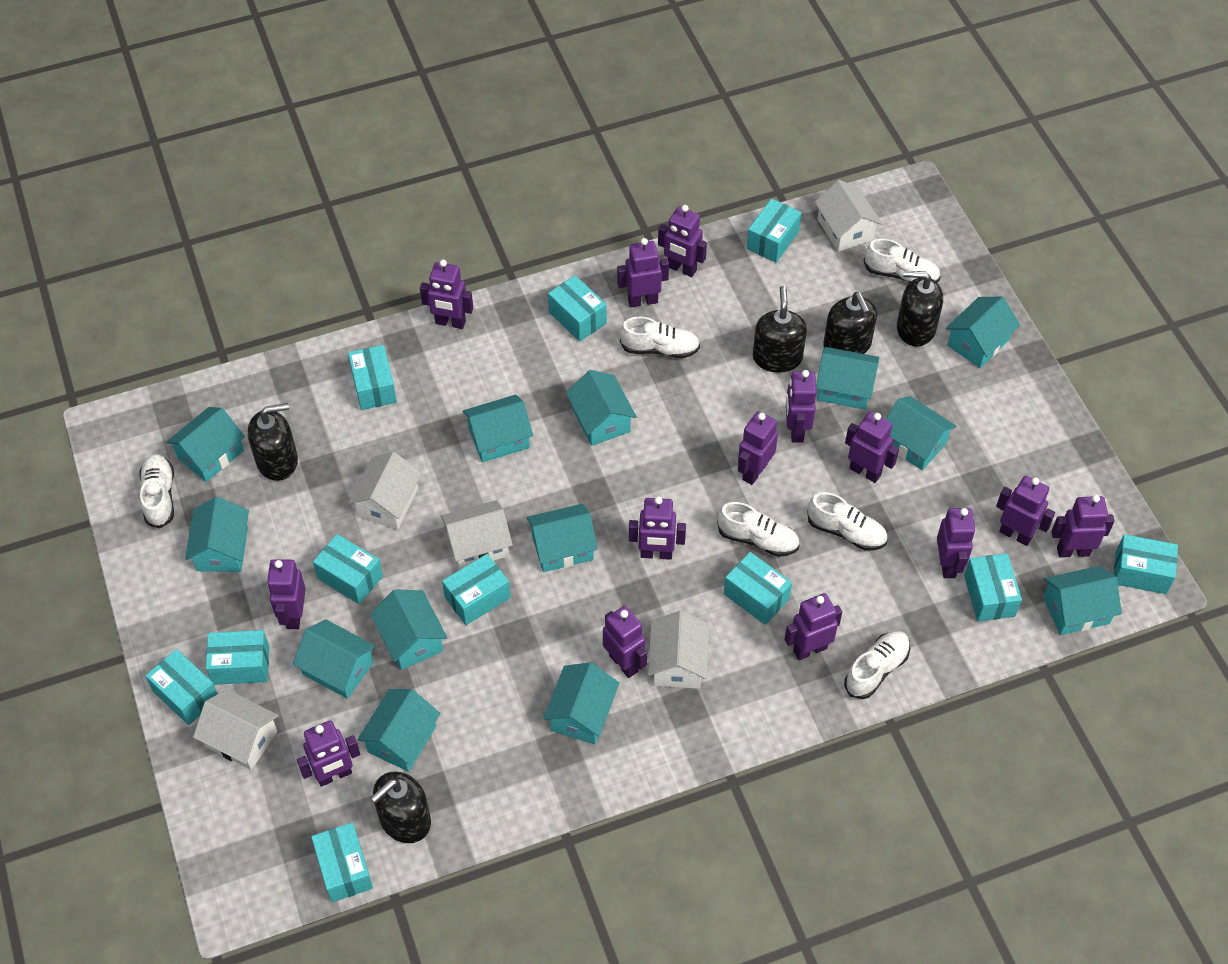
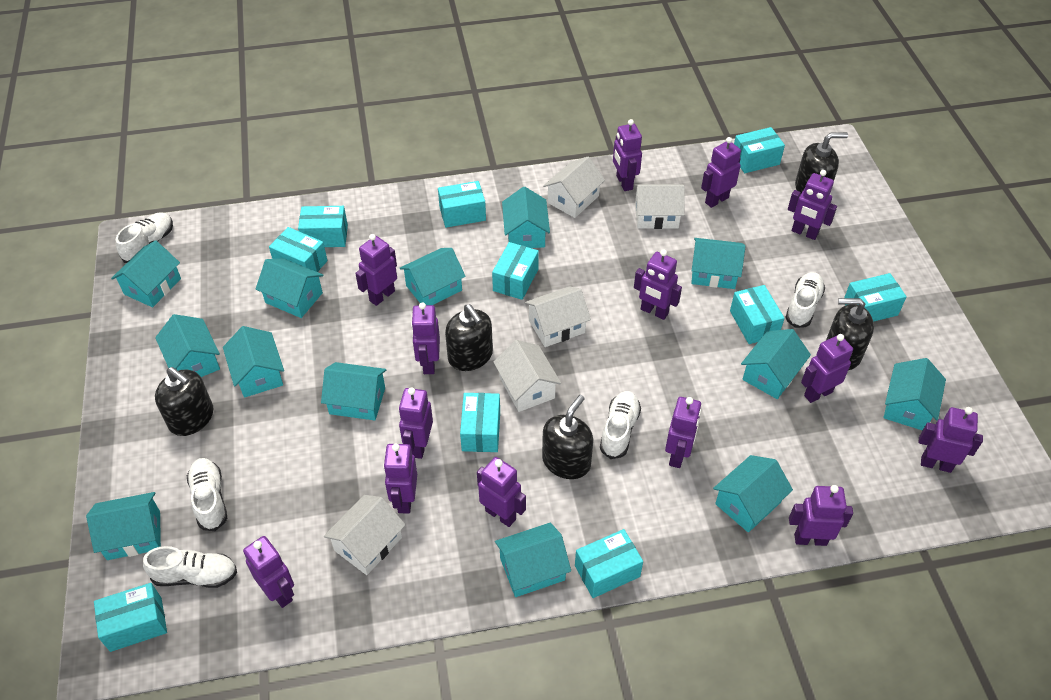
turquoise box: 11 -> 10
white shoe: 6 -> 5

